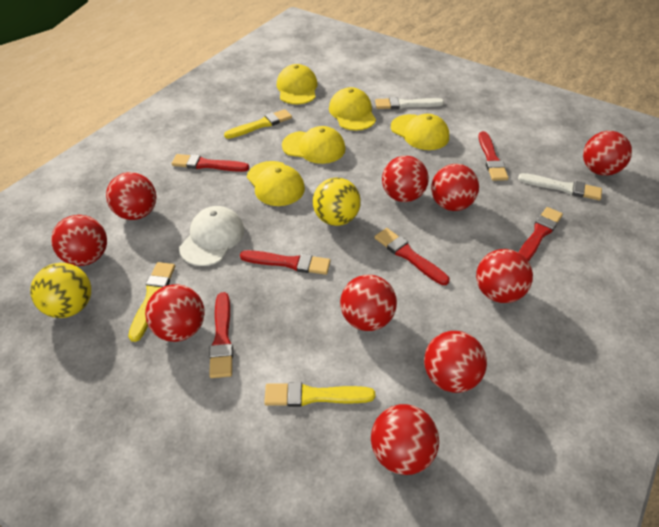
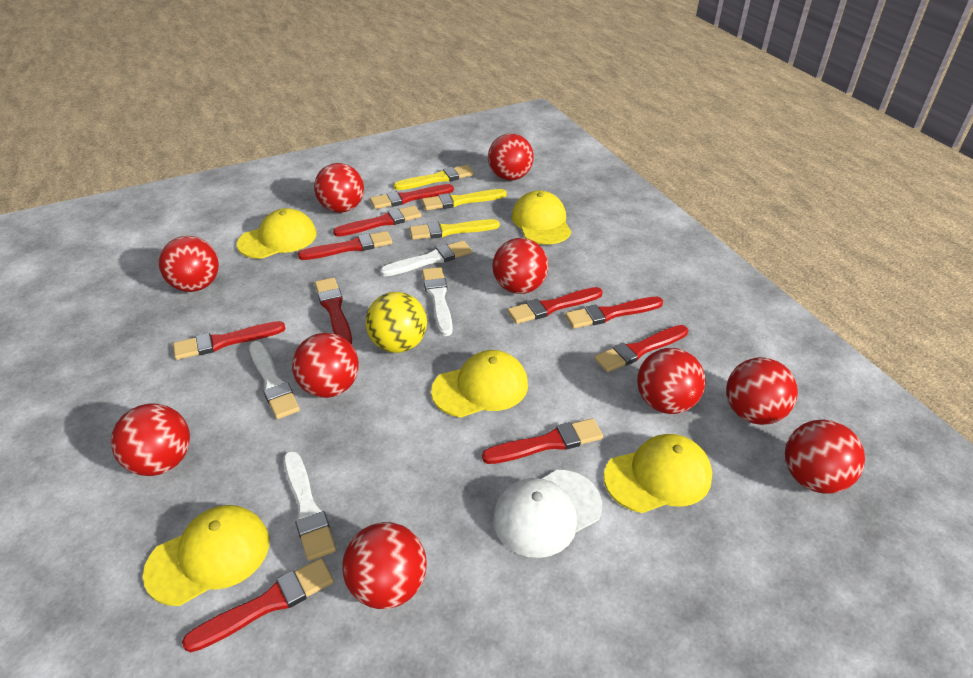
red brush: 6 -> 10
white brush: 2 -> 4
yellow ball: 2 -> 1

